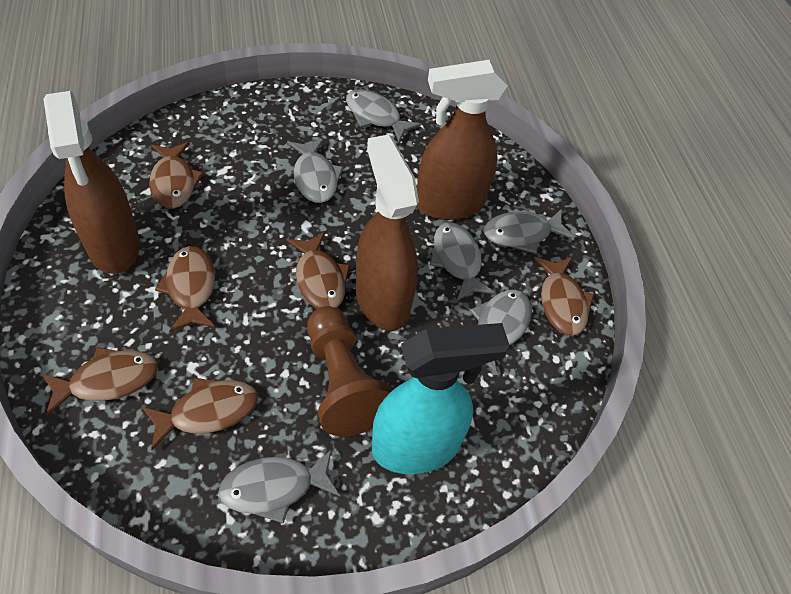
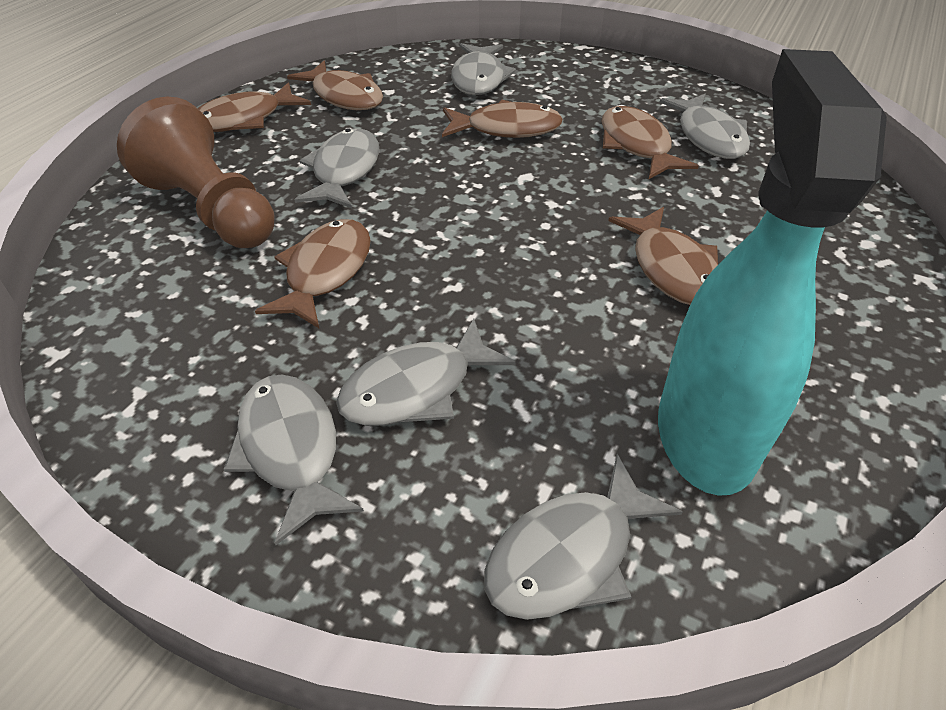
brown spray bottle: 3 -> 0

